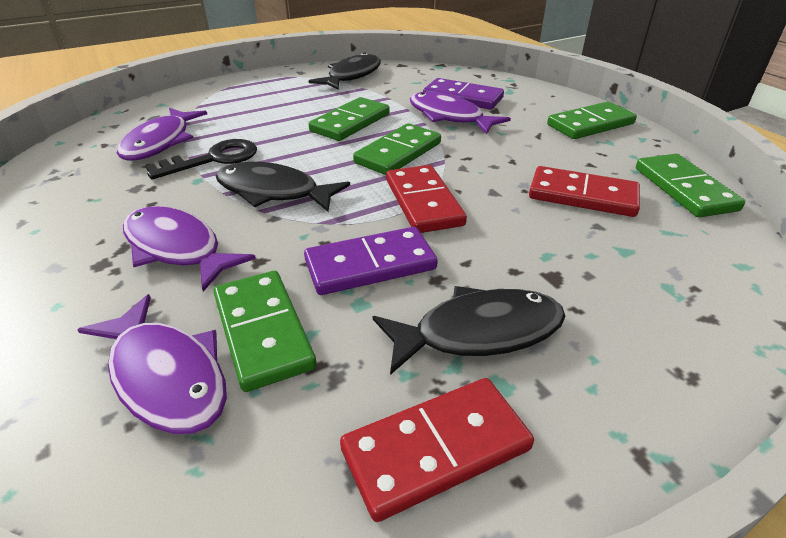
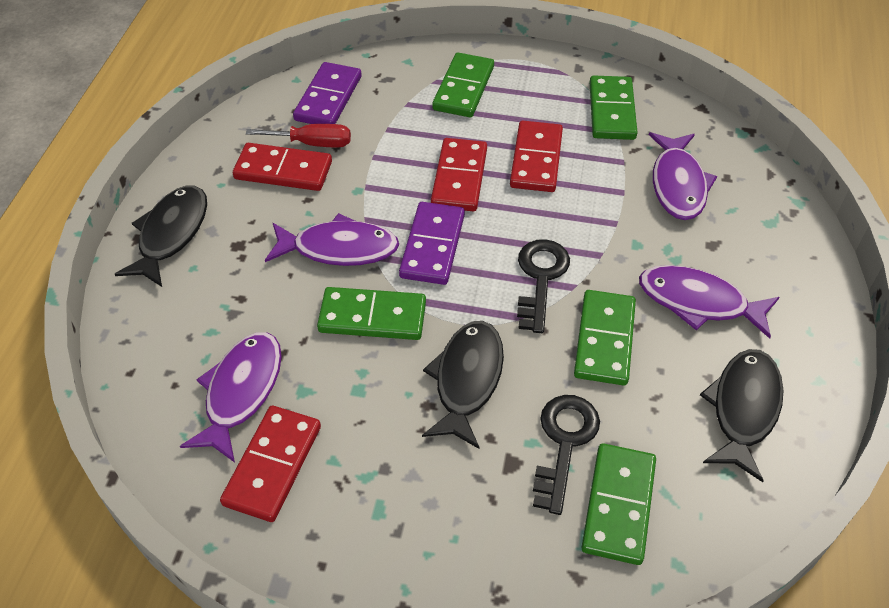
black key: 1 -> 2
red domino: 3 -> 4
red screwdriver: 0 -> 1

